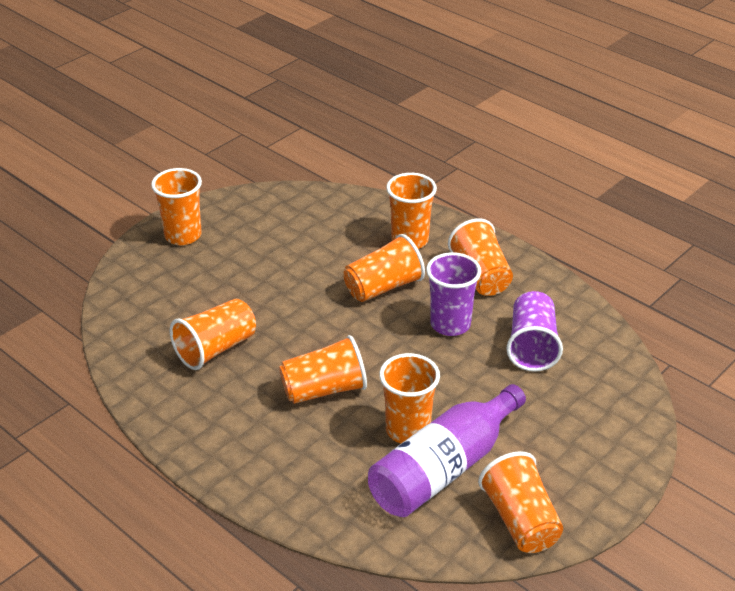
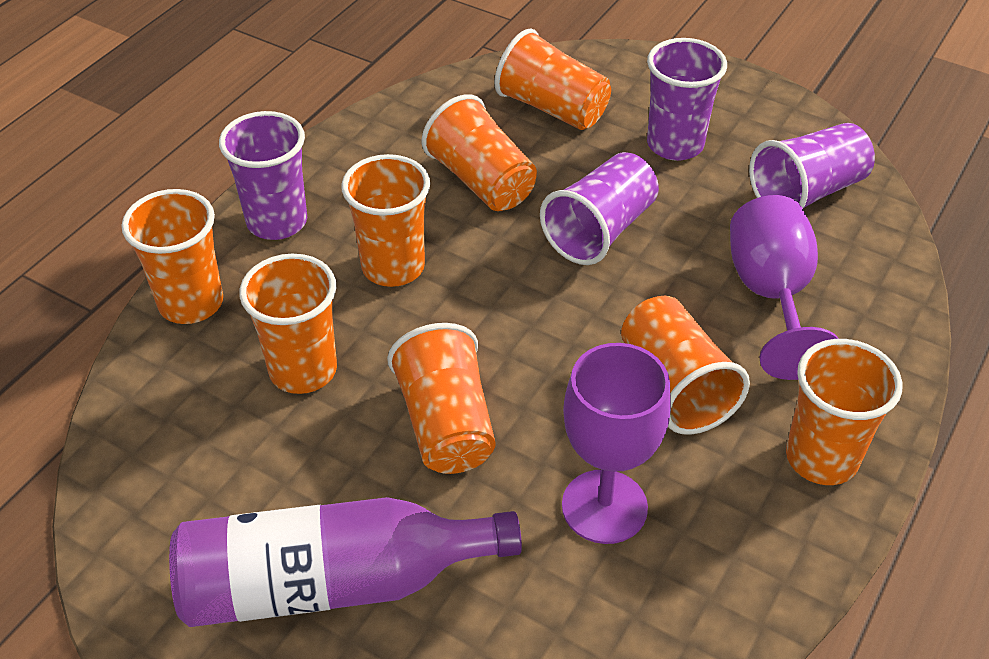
purple cup: 2 -> 4
purple goblet: 0 -> 2

